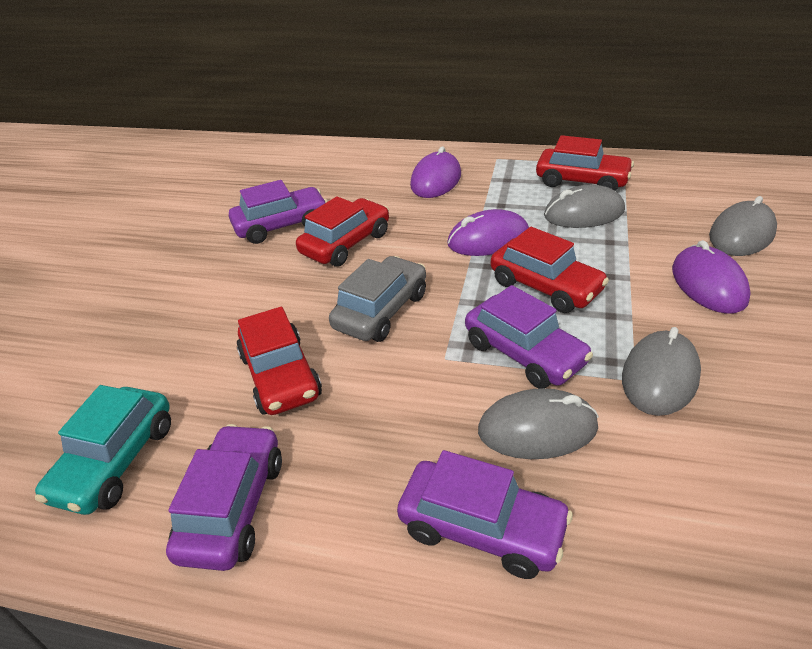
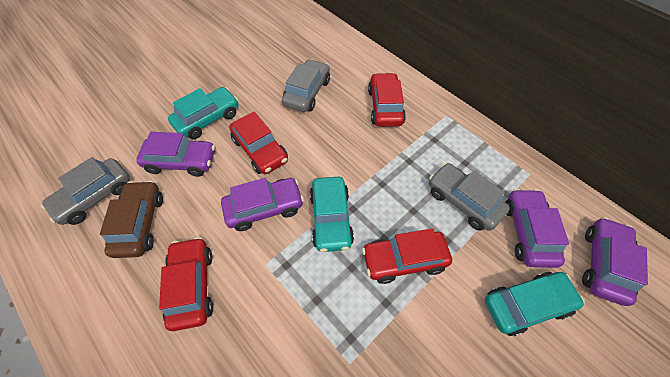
brown car: 0 -> 1
grey car: 1 -> 3
grey mouse: 4 -> 0
purple mouse: 3 -> 0
turquoise car: 1 -> 3

